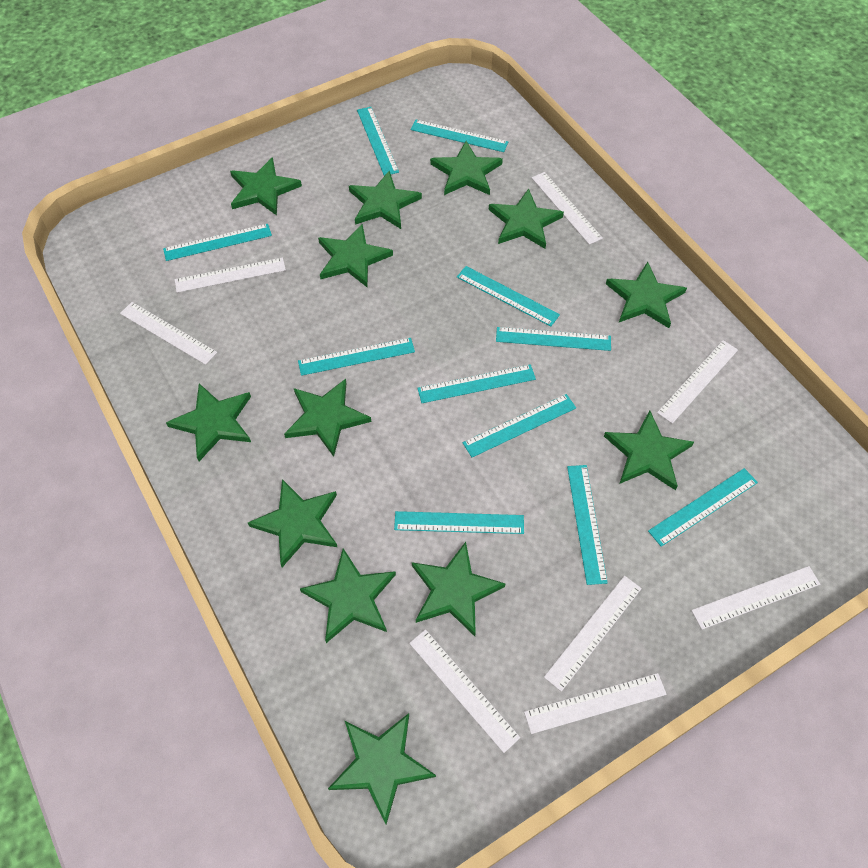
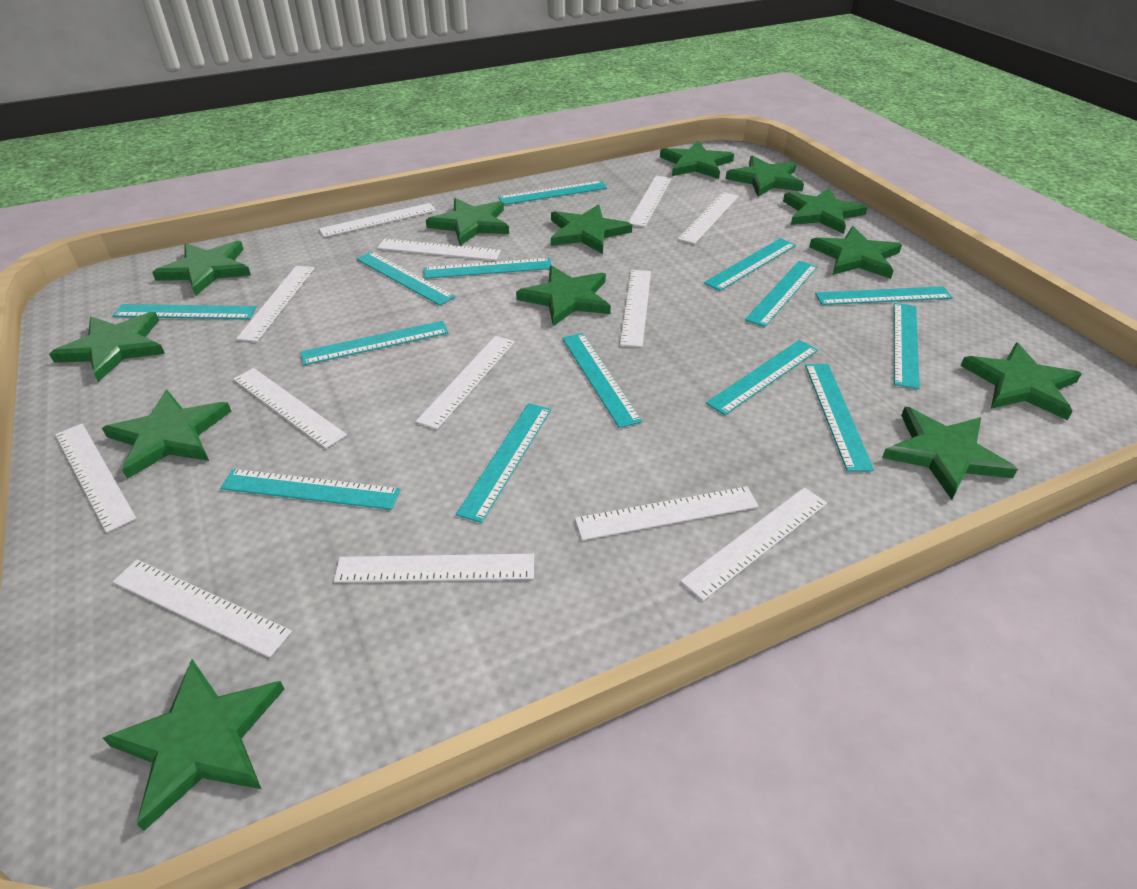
turquoise ruler: 11 -> 14
white ruler: 8 -> 13

